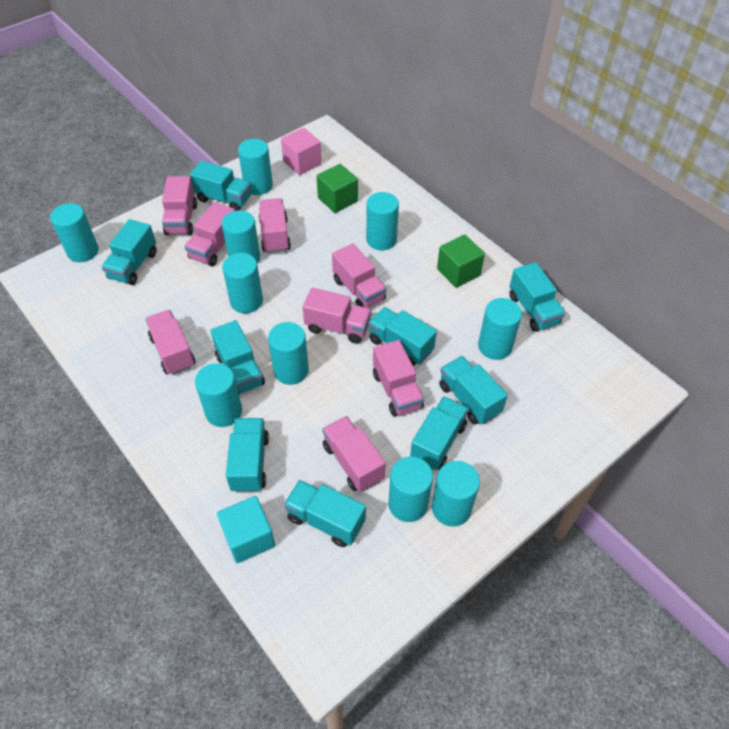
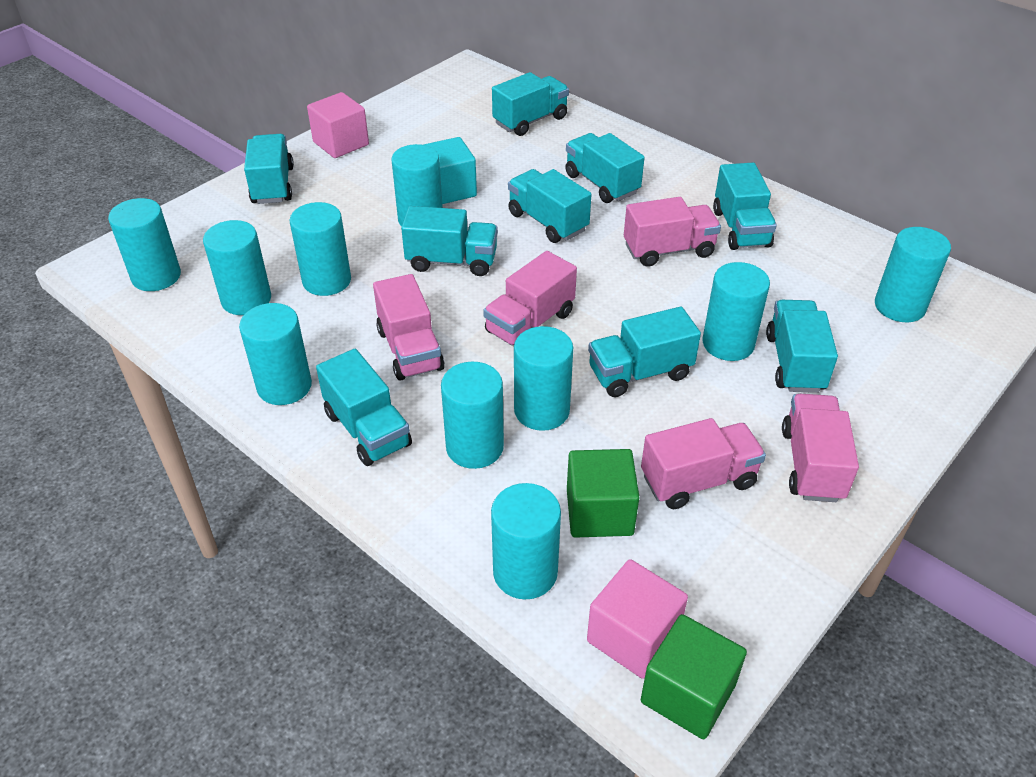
pink cube: 1 -> 2
pink truck: 8 -> 5

